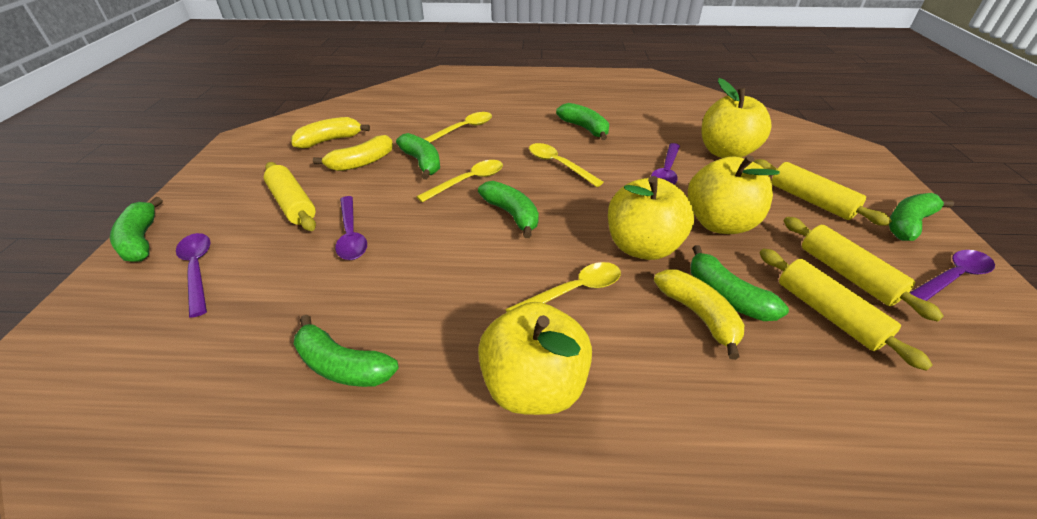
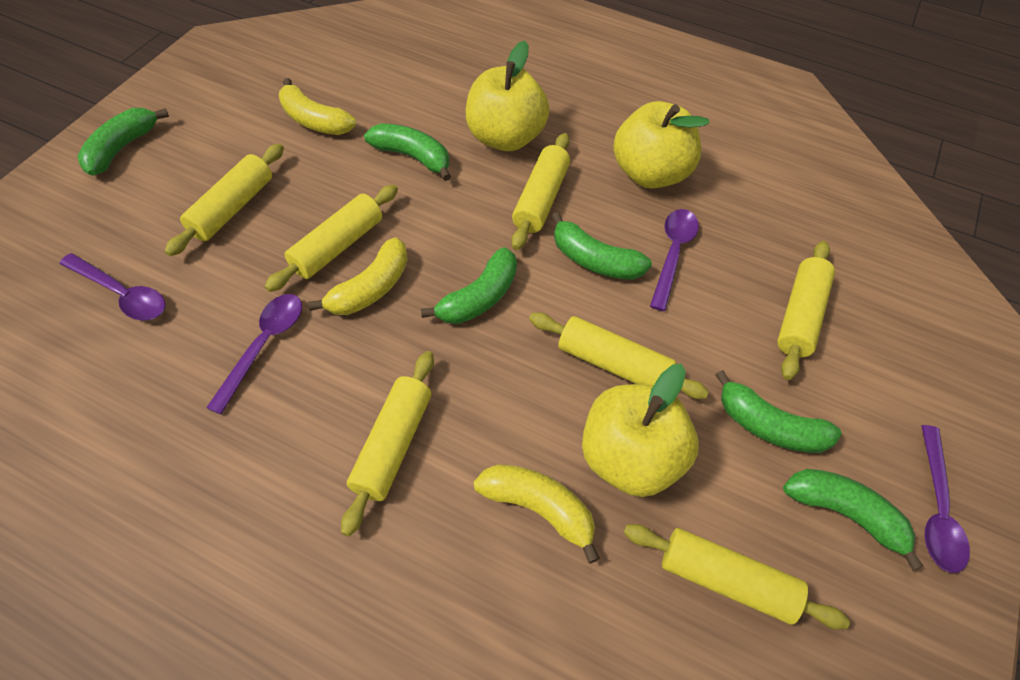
green banana: 7 -> 6
yellow apple: 4 -> 3
yellow rolling pin: 4 -> 7
yellow spoon: 4 -> 0

